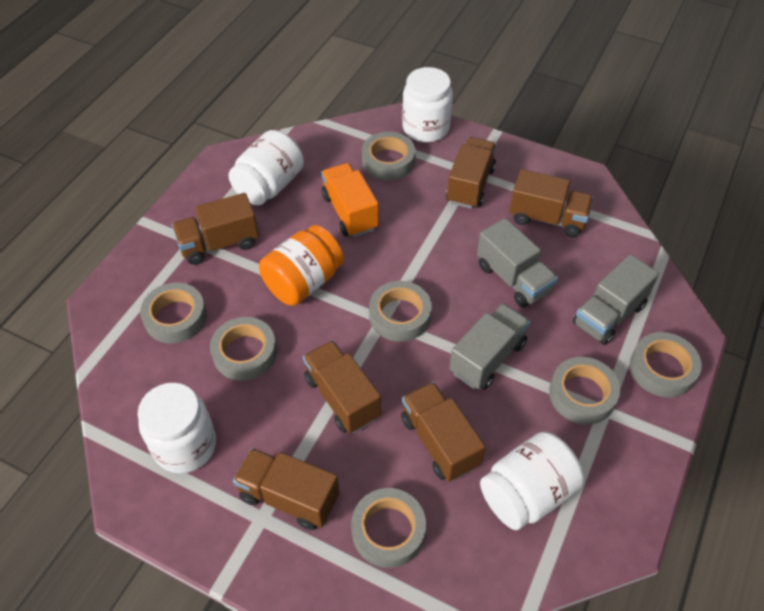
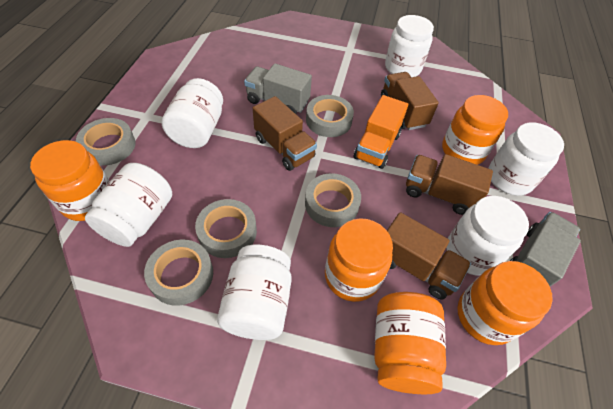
brown truck: 6 -> 4
grey tape: 7 -> 5
grey truck: 3 -> 2
orange jar: 1 -> 5
white jar: 4 -> 6

